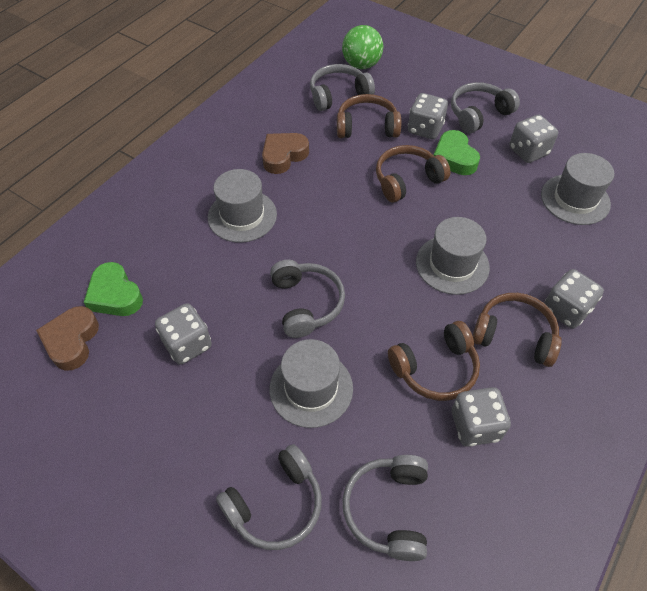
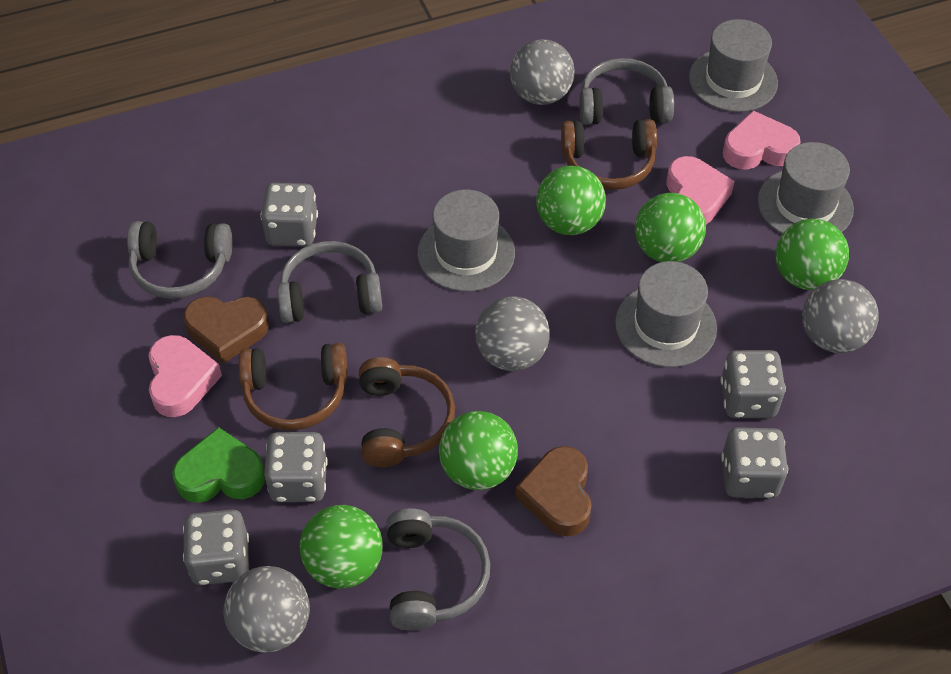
brown headphones: 4 -> 3
green ball: 1 -> 5
green heart: 2 -> 1
grey ball: 0 -> 4
grey headphones: 5 -> 4
pink heart: 0 -> 3

